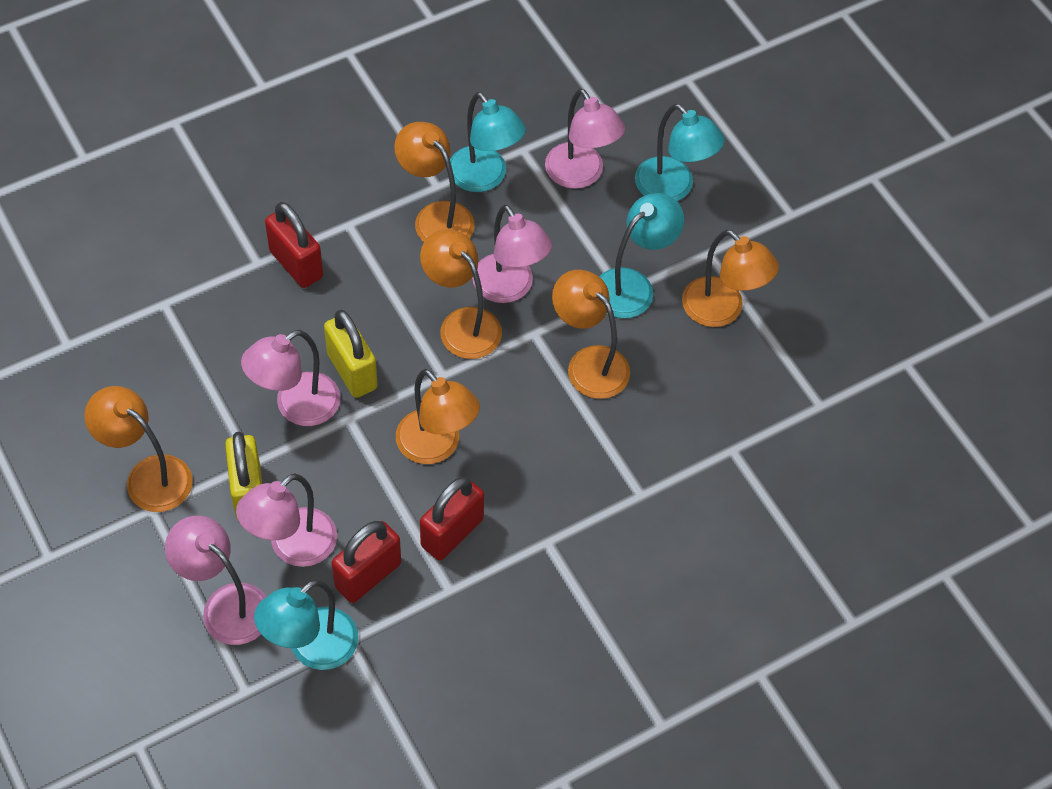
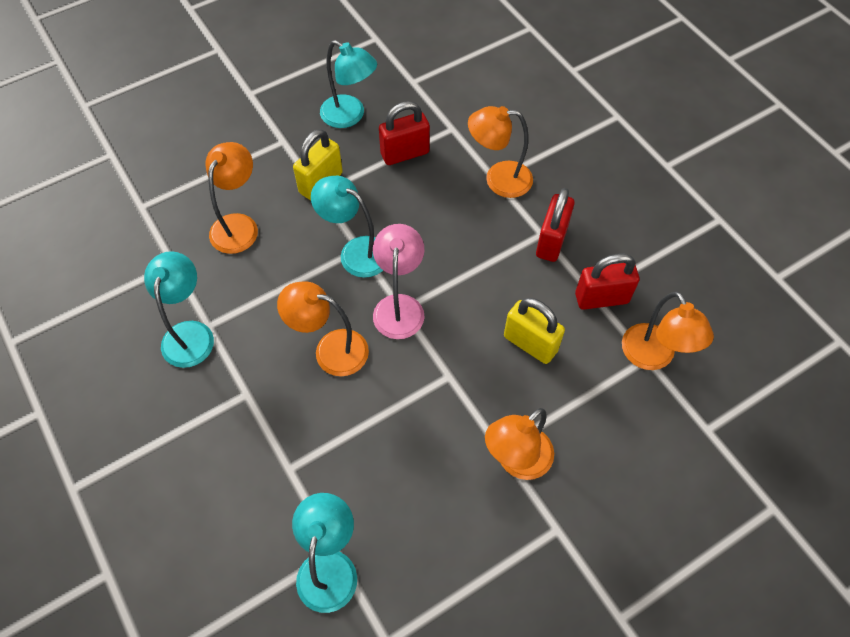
orange lamp: 6 -> 5
pink lamp: 5 -> 1

